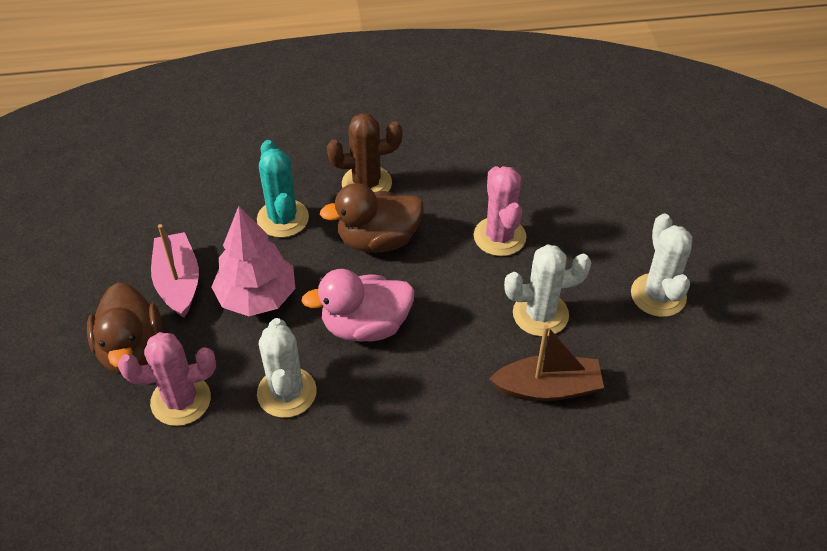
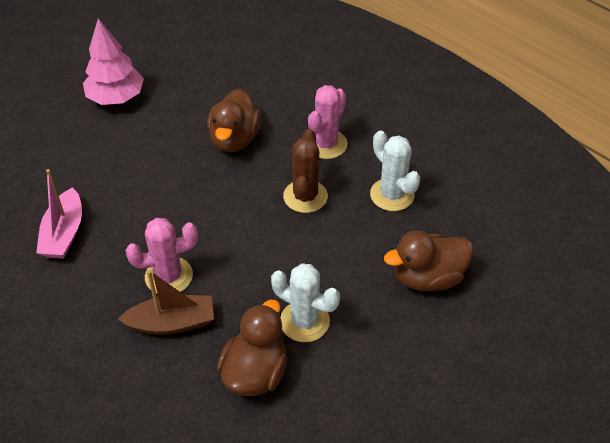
brown duck: 2 -> 3
pink duck: 1 -> 0
turquoise cactus: 1 -> 0
white cactus: 3 -> 2

